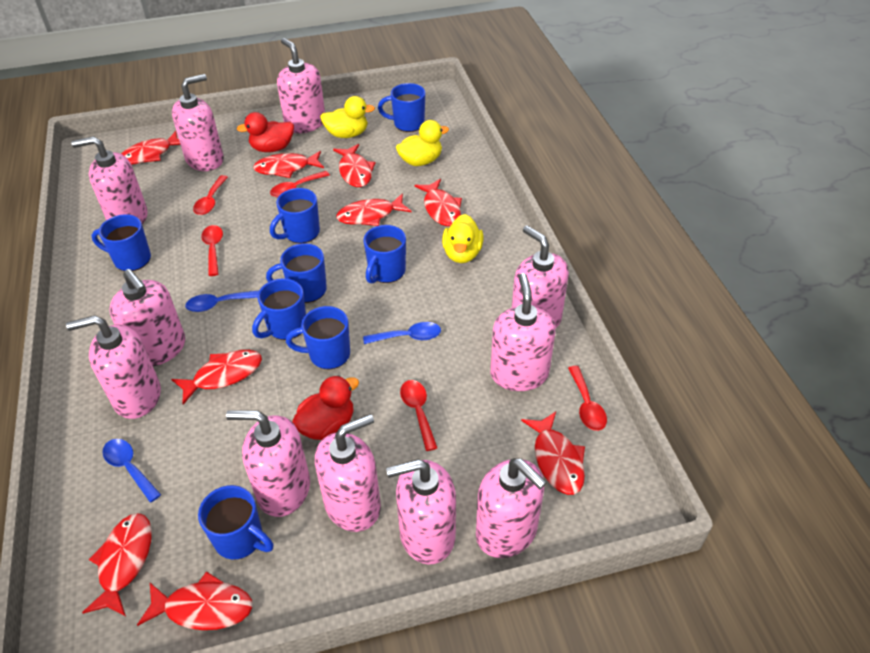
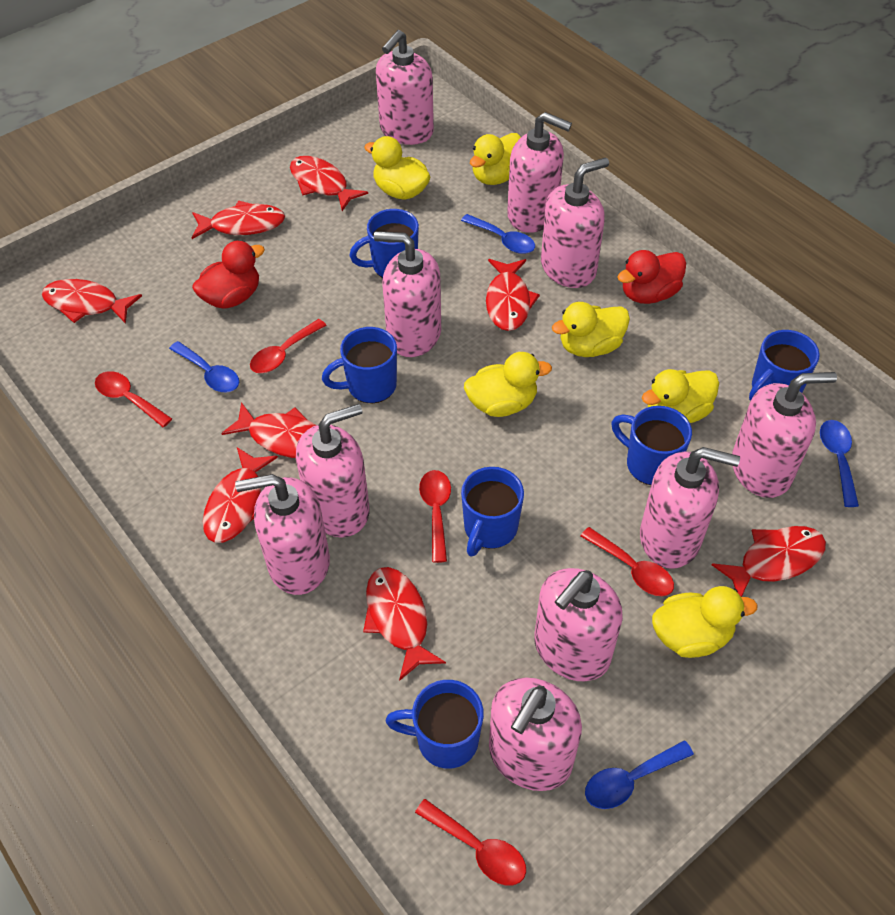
blue mug: 8 -> 6
blue spoon: 3 -> 4
pink soap dispenser: 11 -> 10
red fish: 9 -> 8
yellow duck: 3 -> 6

